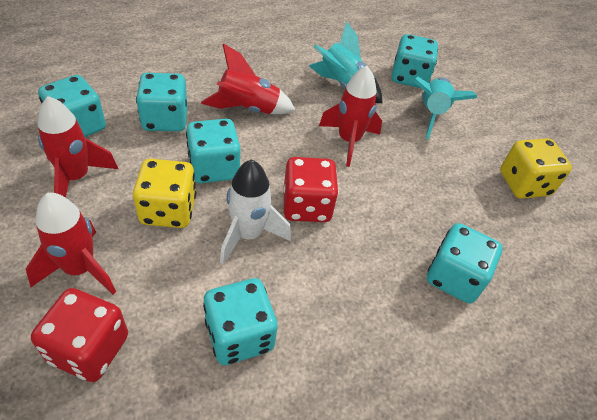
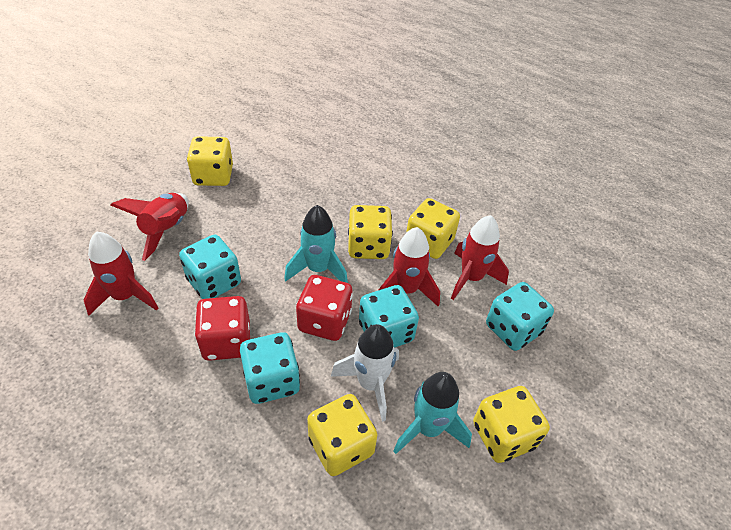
turquoise dice: 6 -> 4
yellow dice: 2 -> 5

